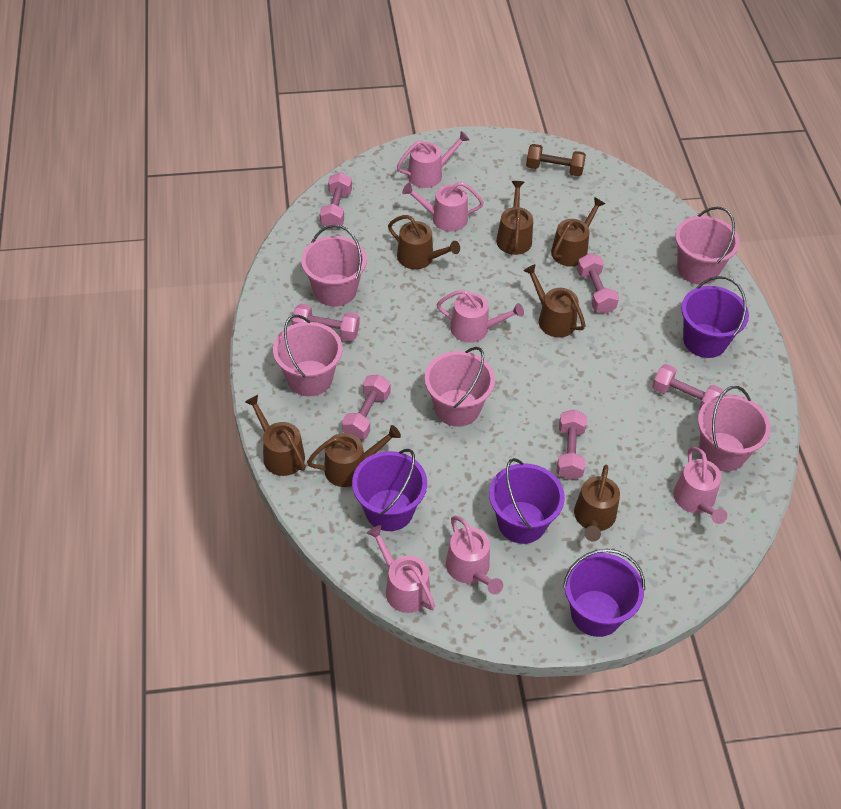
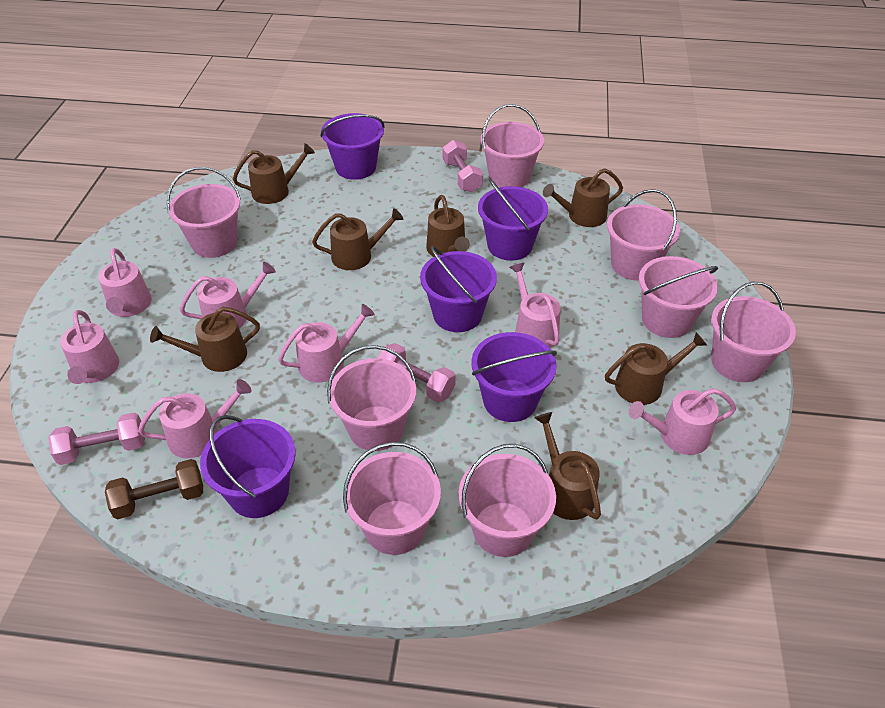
pink bucket: 5 -> 8
pink dumbbell: 6 -> 3
pink watering can: 6 -> 7
purple bucket: 4 -> 5

